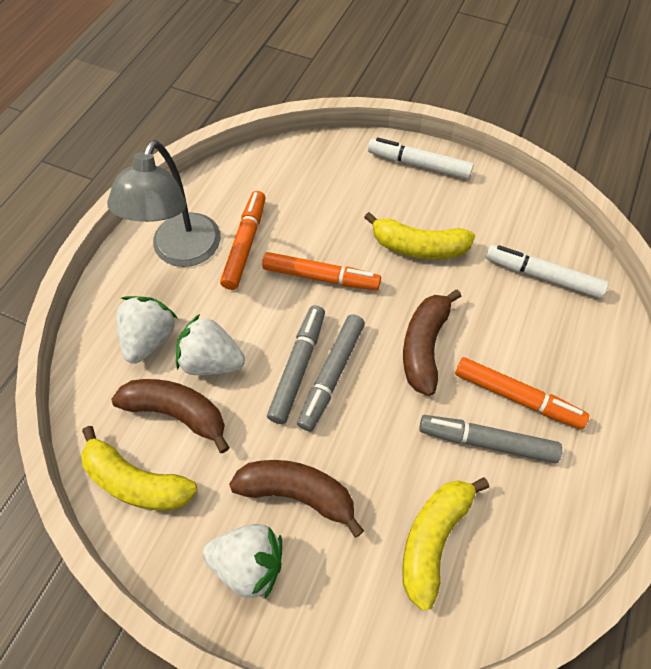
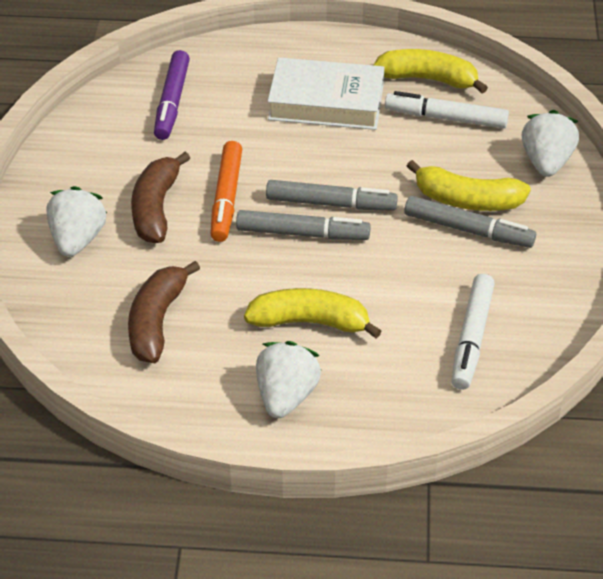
brown banana: 3 -> 2
grey lamp: 1 -> 0
orange marker: 3 -> 1
purple marker: 0 -> 1
white book: 0 -> 1

